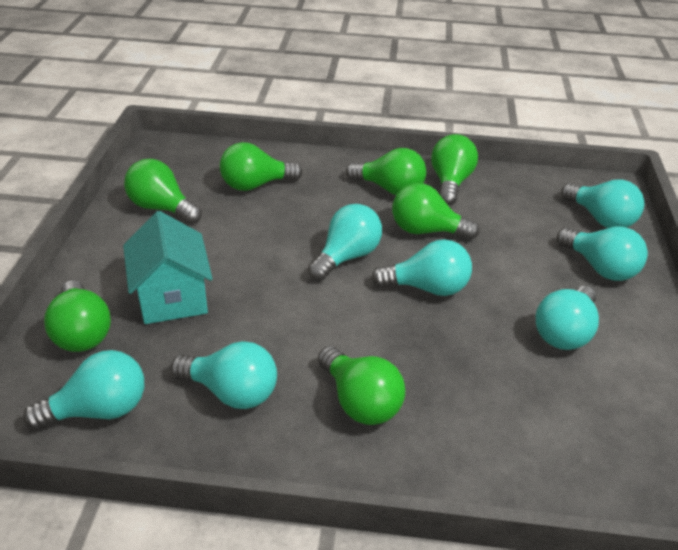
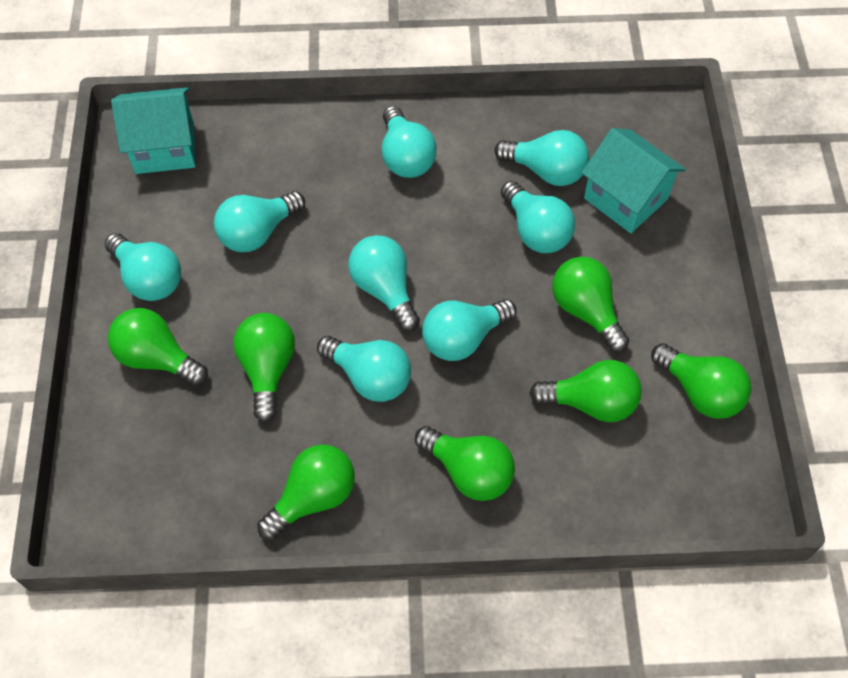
turquoise house: 1 -> 2
turquoise light bulb: 7 -> 8

